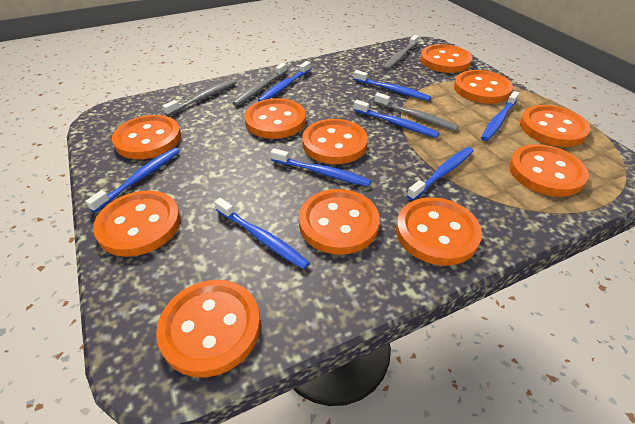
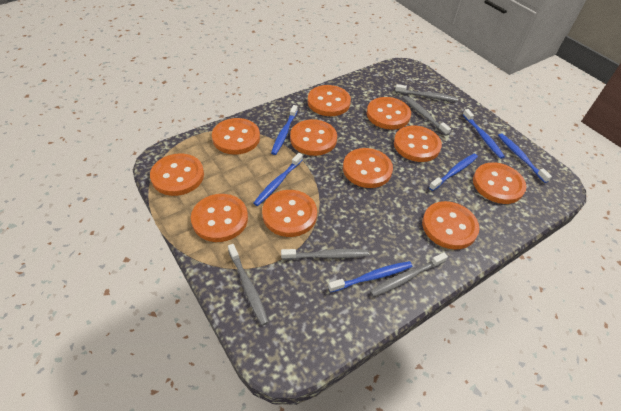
blue toothbrush: 8 -> 6
grey toothbrush: 4 -> 5

